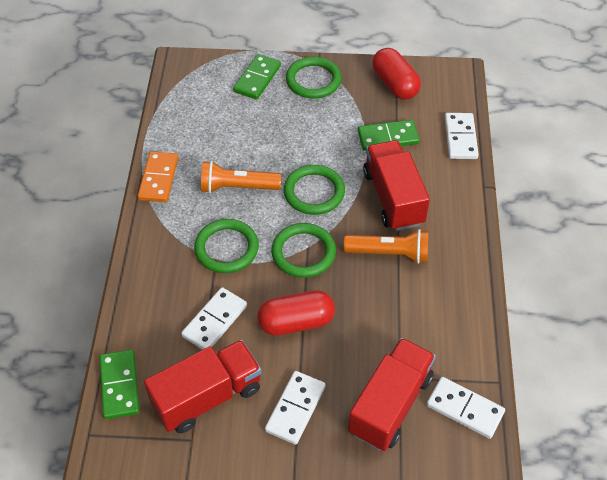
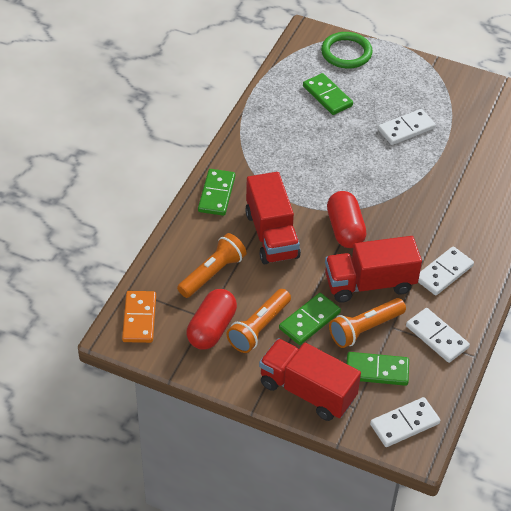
green domino: 3 -> 4
green ring: 4 -> 1
orange flashlight: 2 -> 3

